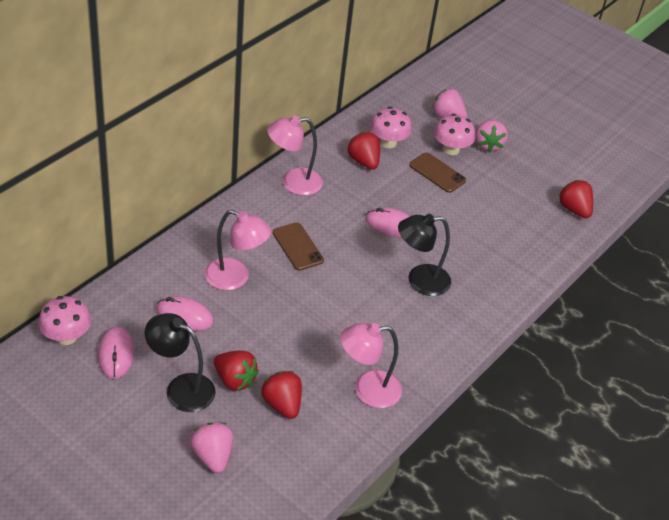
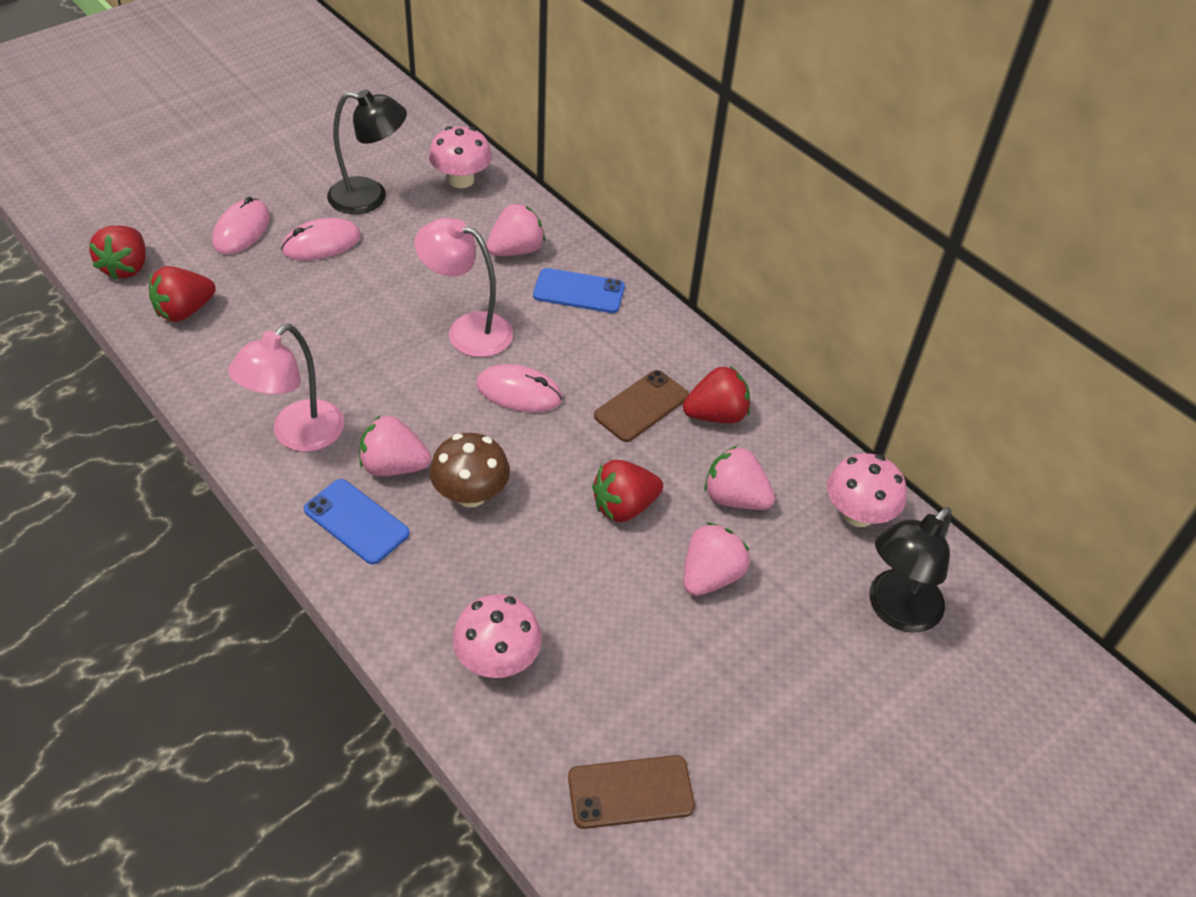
blue phone: 0 -> 2
brown mushroom: 0 -> 1
pink lamp: 3 -> 2
pink strawberry: 3 -> 4

